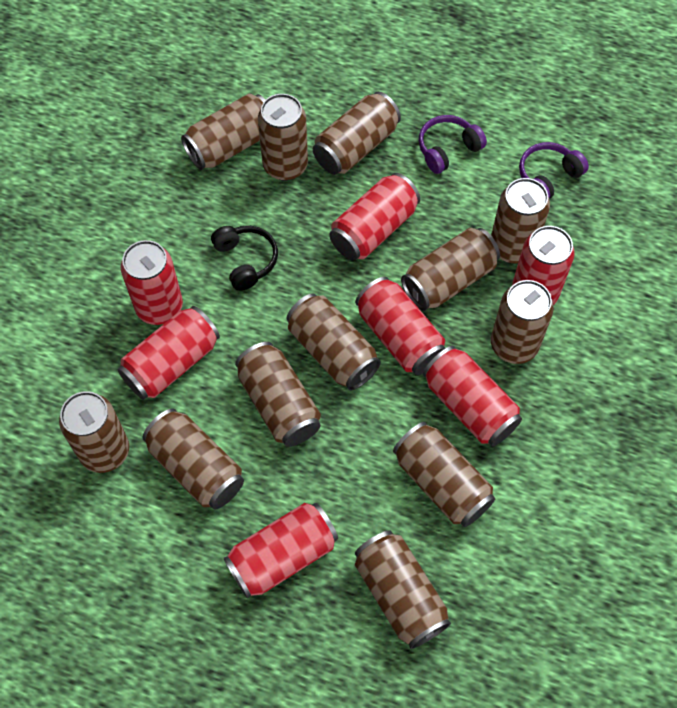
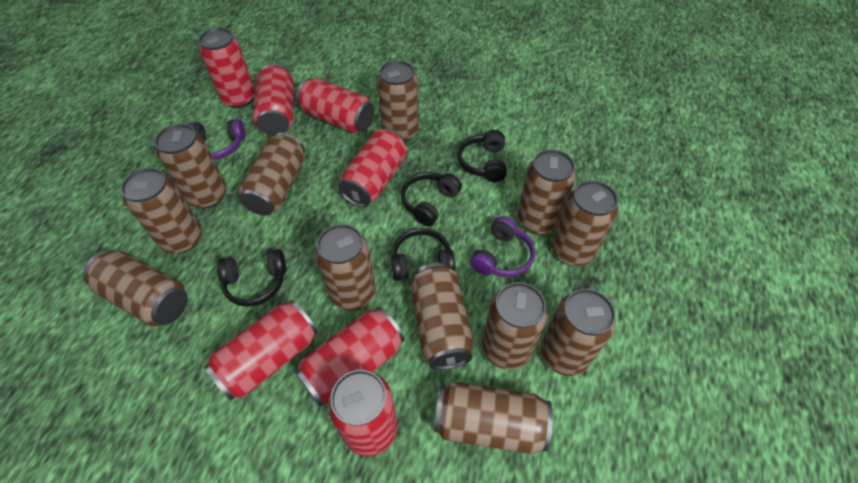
black headphones: 1 -> 4

